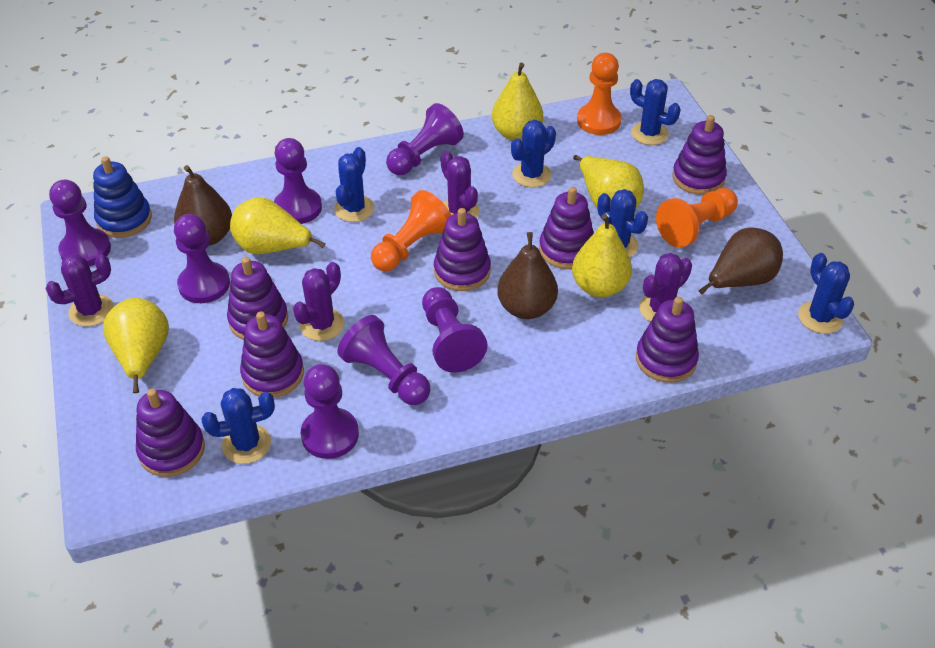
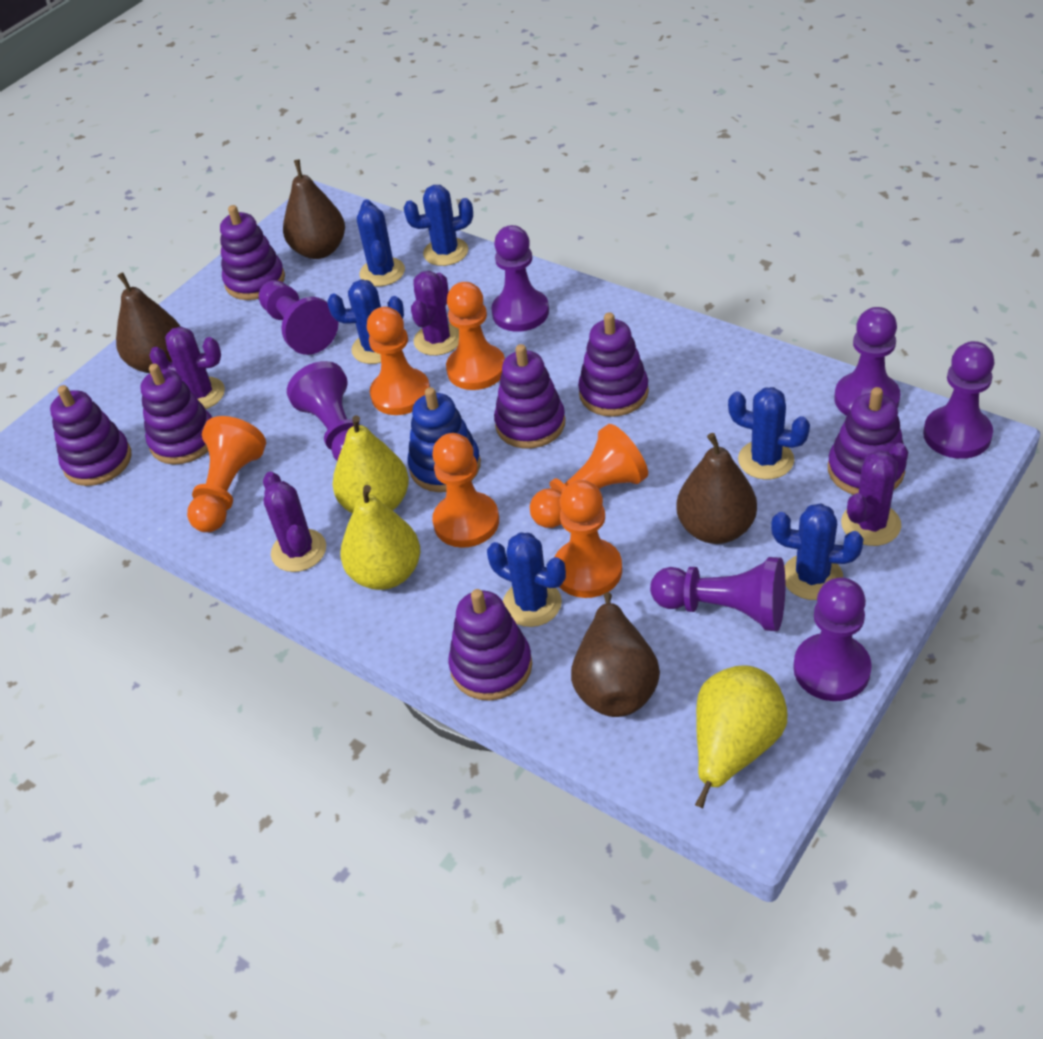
brown pear: 3 -> 4
orange pawn: 3 -> 6
yellow pear: 5 -> 3

